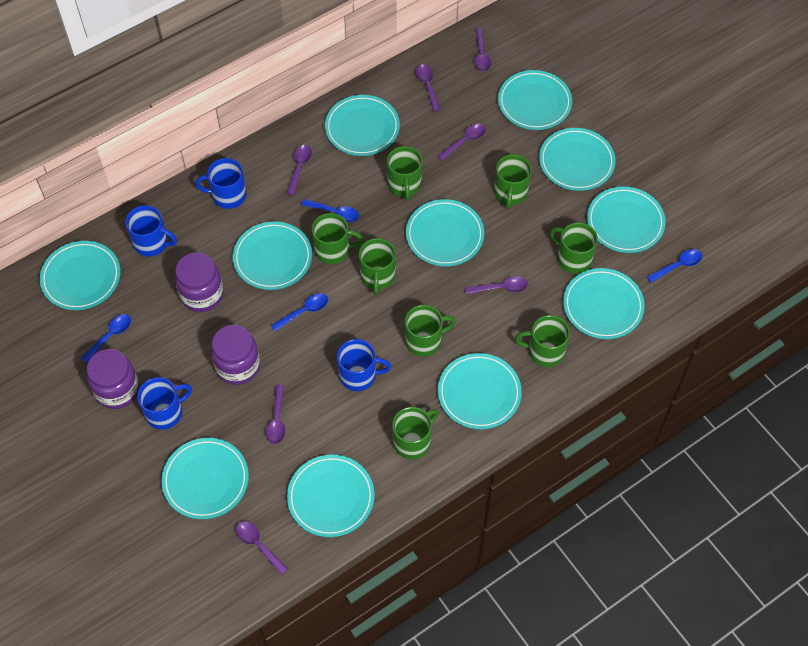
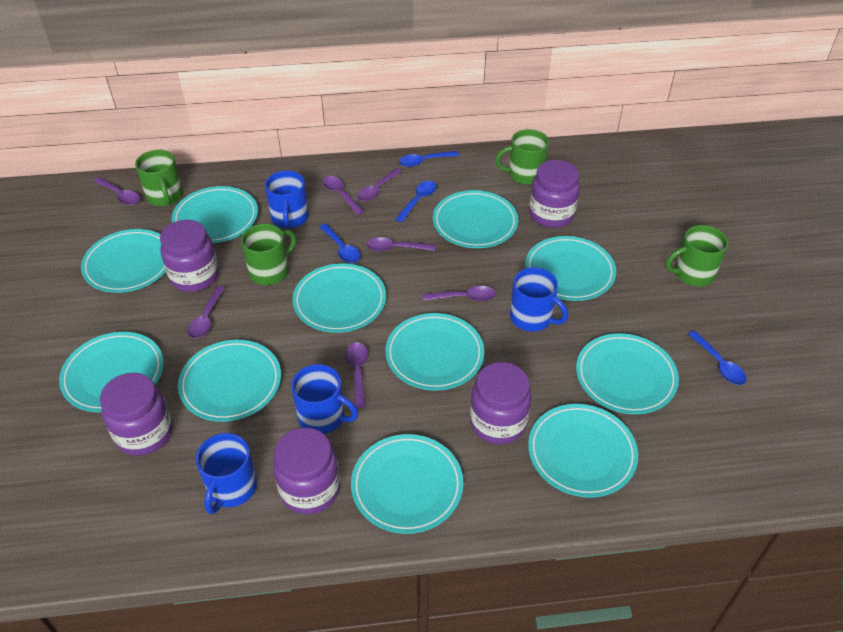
green mug: 8 -> 4
purple jar: 3 -> 5

